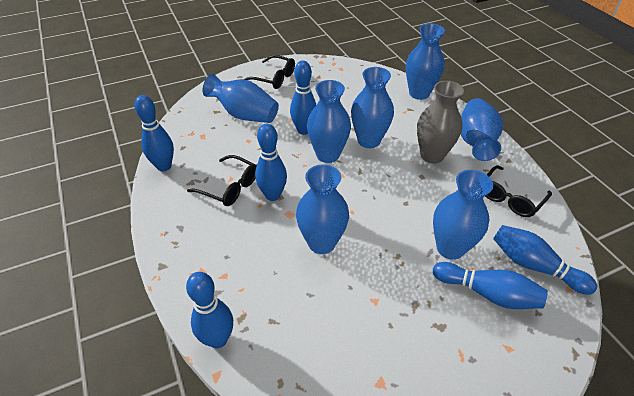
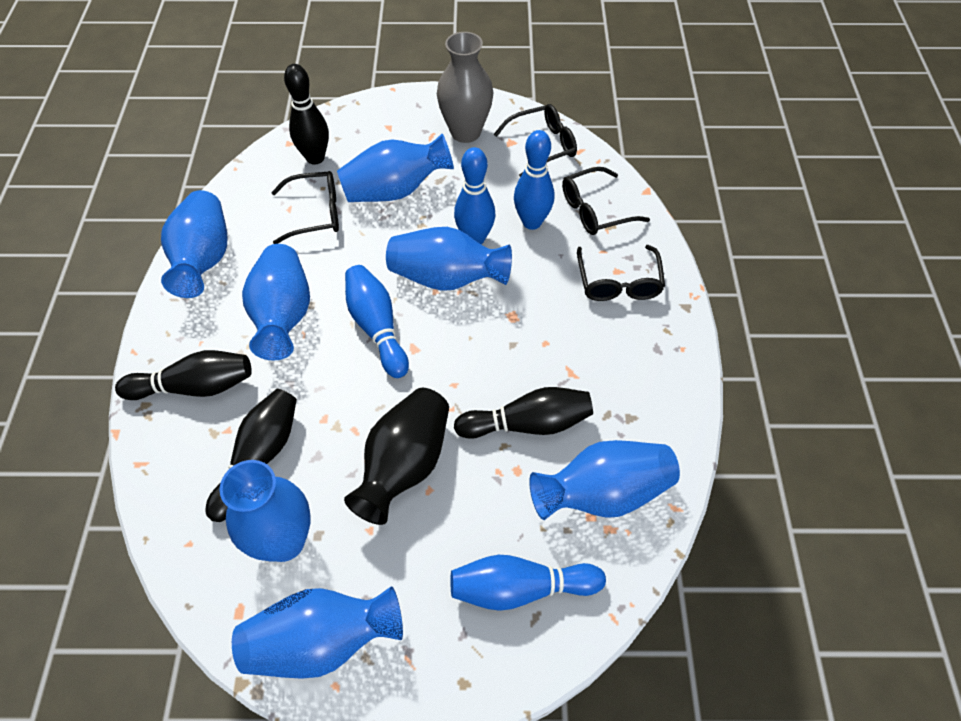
black bowling pin: 0 -> 4
black glasses: 3 -> 4
black vase: 0 -> 1
blue bowling pin: 6 -> 4

